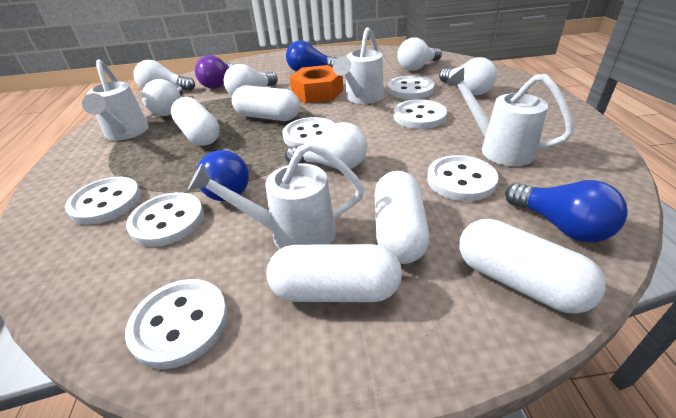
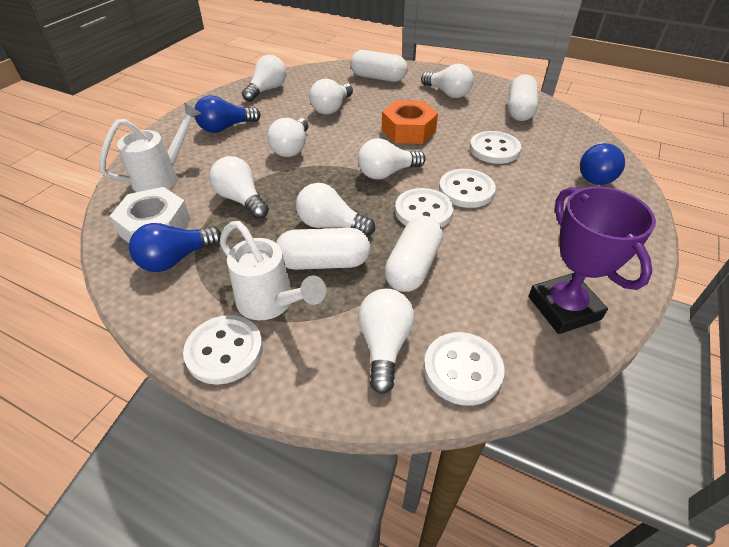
purple light bulb: 1 -> 0
purple trophy: 0 -> 1
white button: 7 -> 5
white capsule: 5 -> 4
white light bulb: 6 -> 8
white nut: 0 -> 1
white watering can: 4 -> 2

